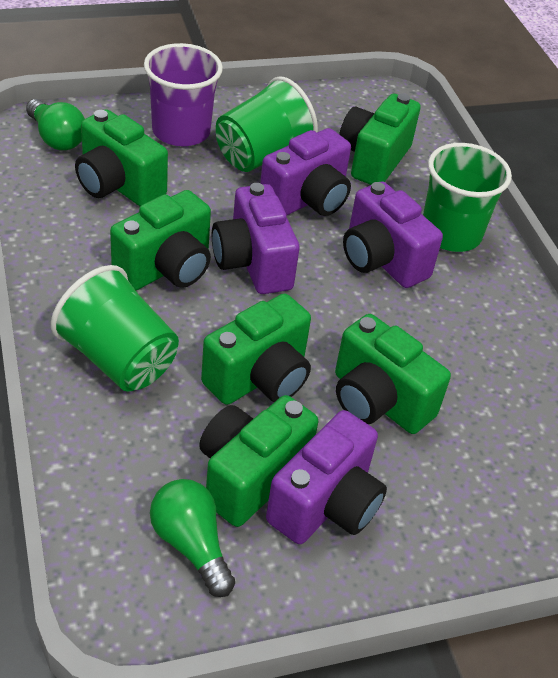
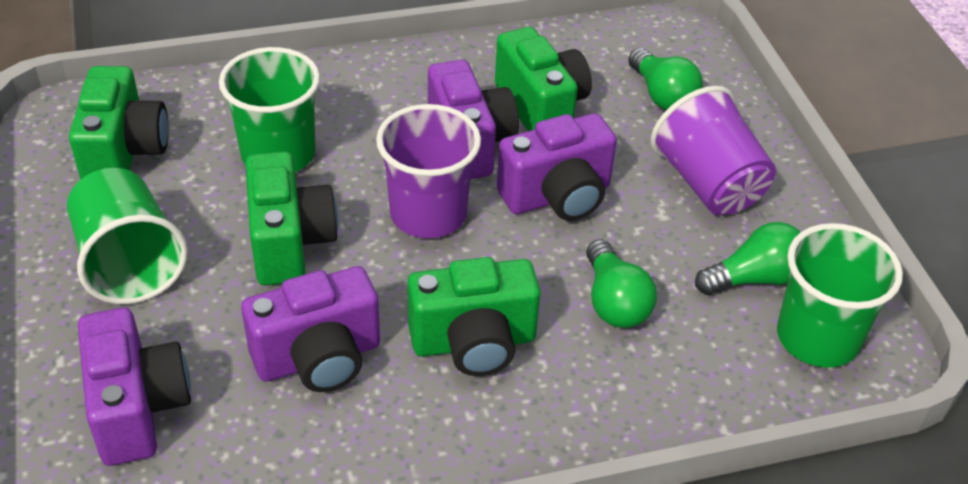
green camera: 6 -> 4
green light bulb: 2 -> 3
purple cup: 1 -> 2

